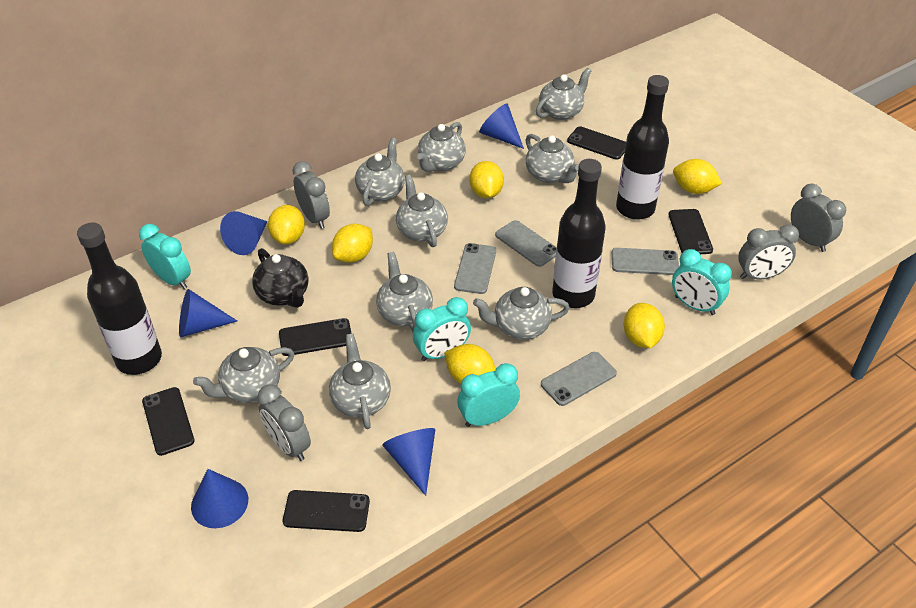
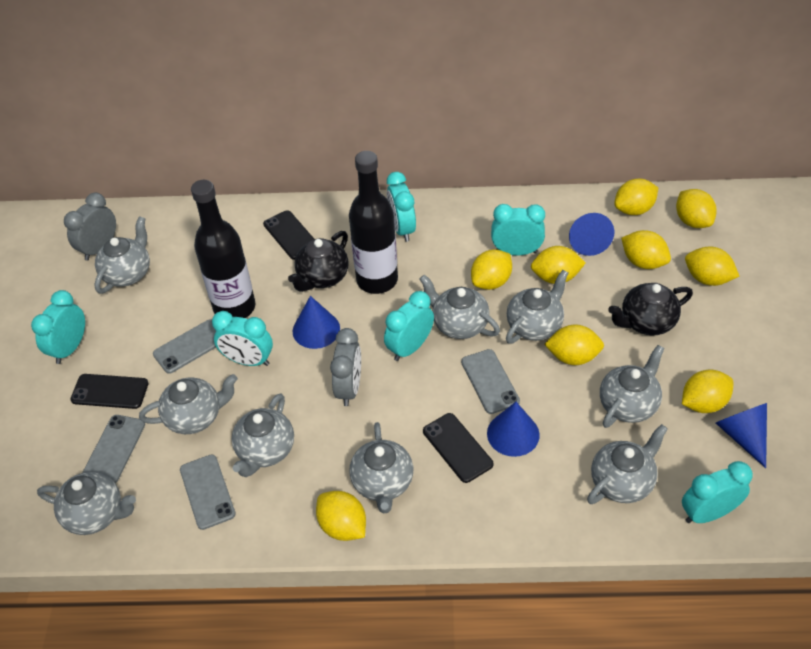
black bottle: 3 -> 2
black phone: 5 -> 3
black teapot: 1 -> 2
blue cone: 5 -> 4
grey clock: 4 -> 2
turquoise clock: 4 -> 6
yellow lemon: 6 -> 9

